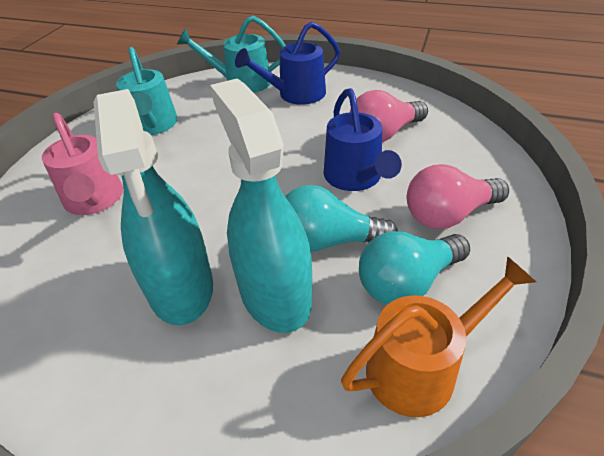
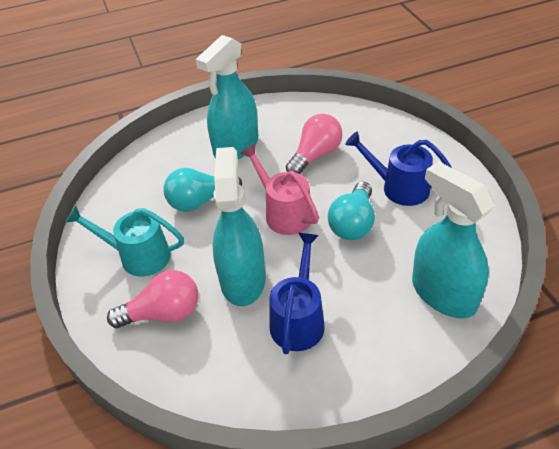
orange watering can: 1 -> 0
turquoise spray bottle: 2 -> 3
turquoise watering can: 2 -> 1

